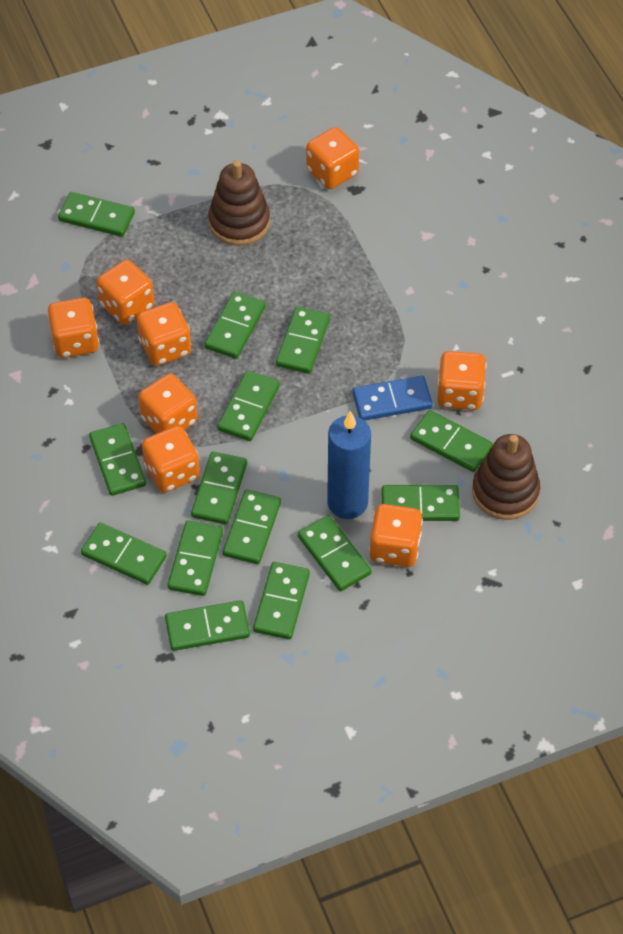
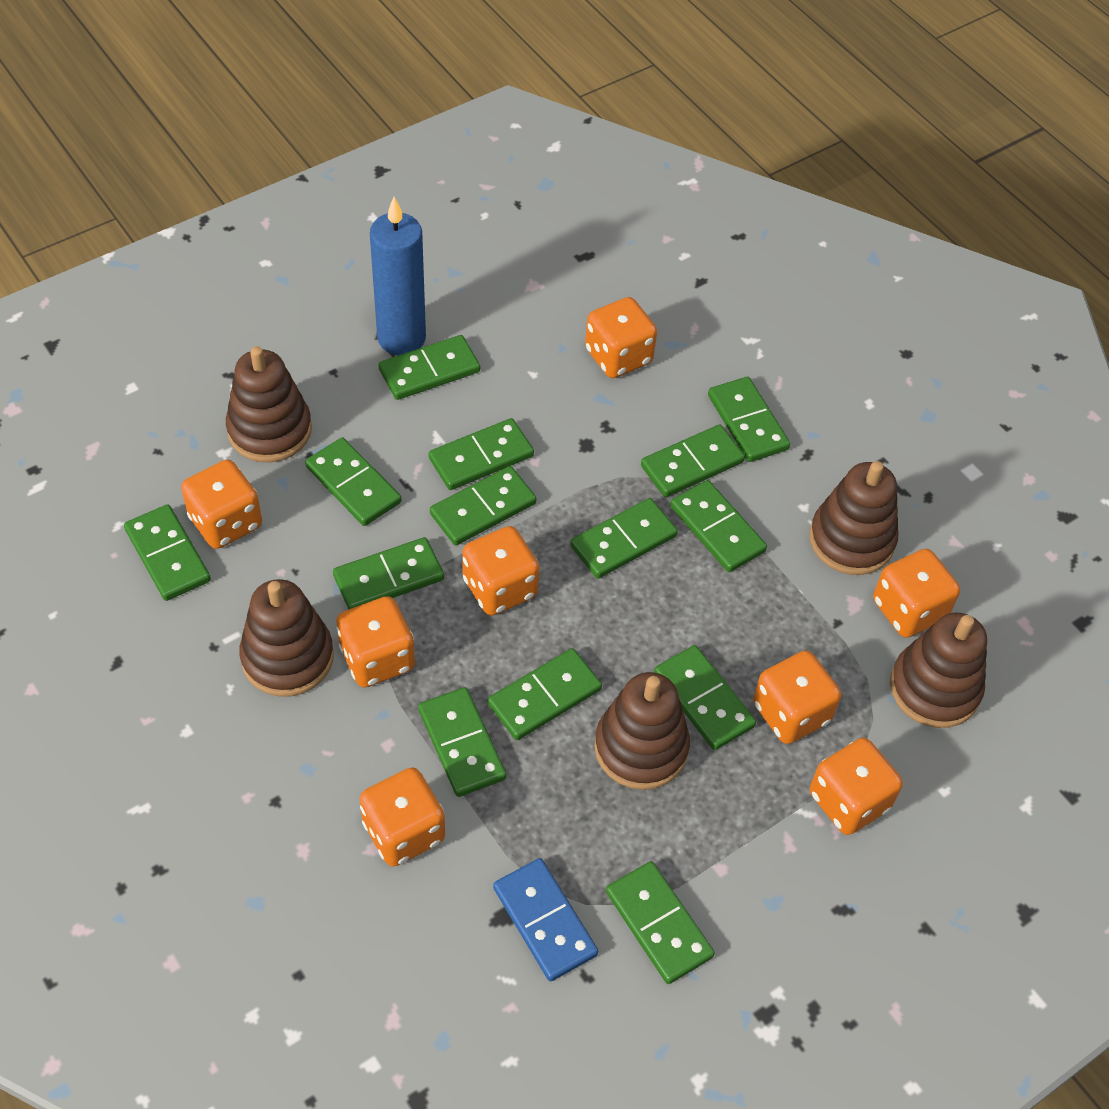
brown stacking toy: 2 -> 5

